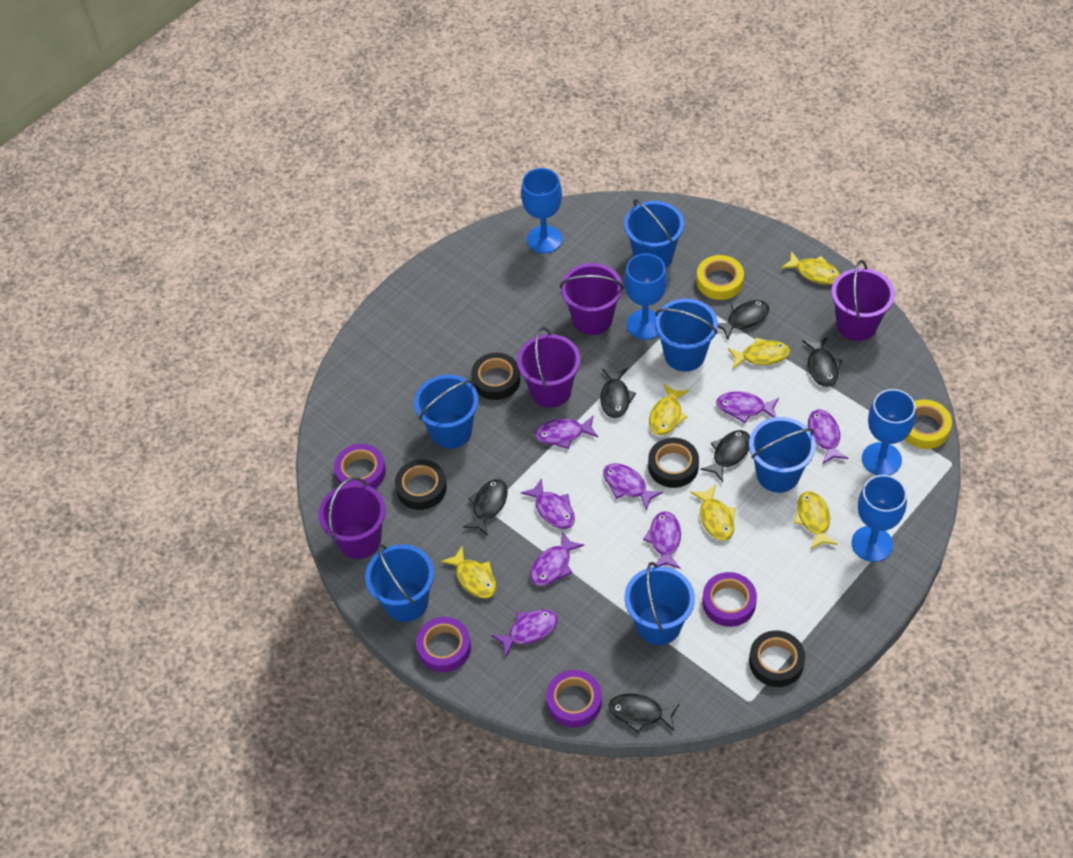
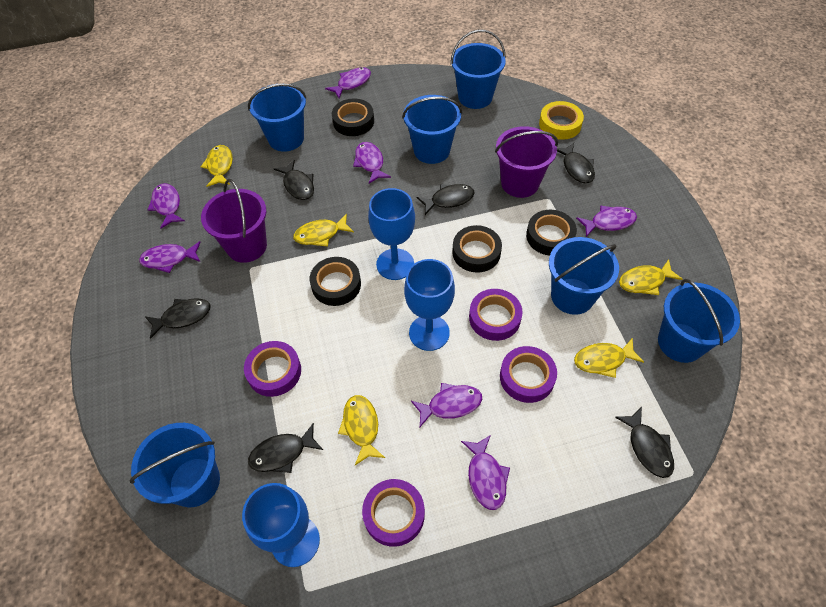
blue goblet: 4 -> 3
purple bucket: 4 -> 2
purple fish: 8 -> 7
yellow fish: 6 -> 5
yellow tape: 2 -> 1

